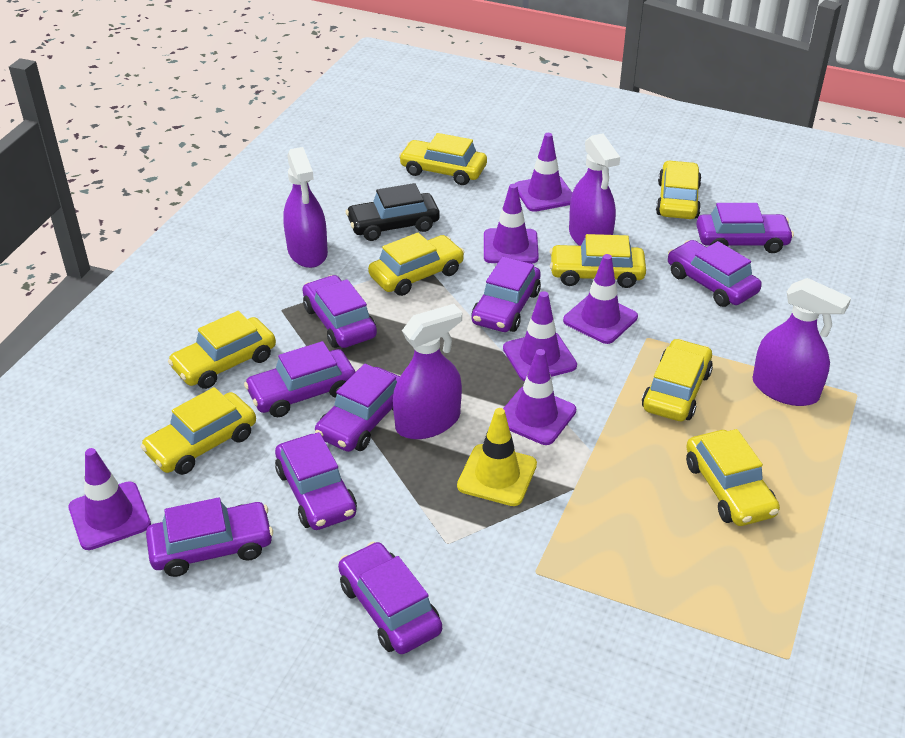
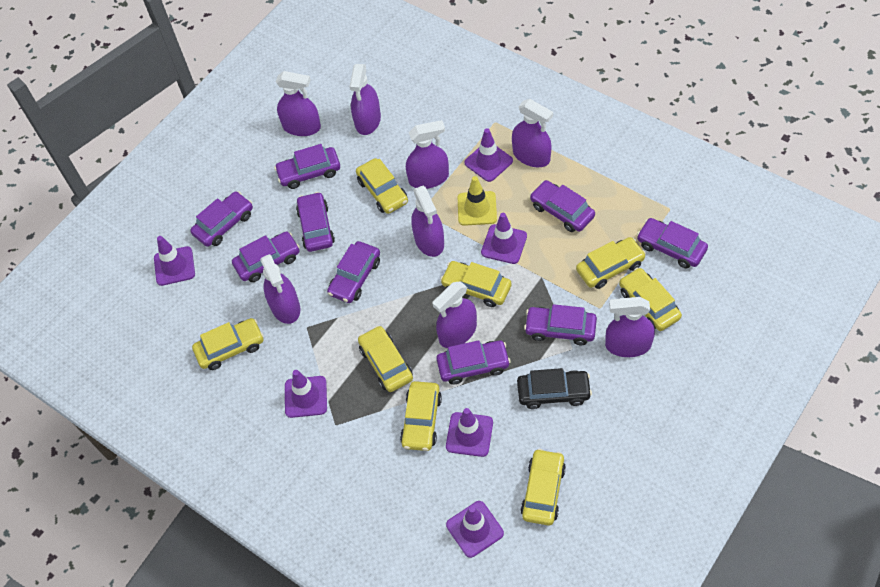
purple spray bottle: 4 -> 8

